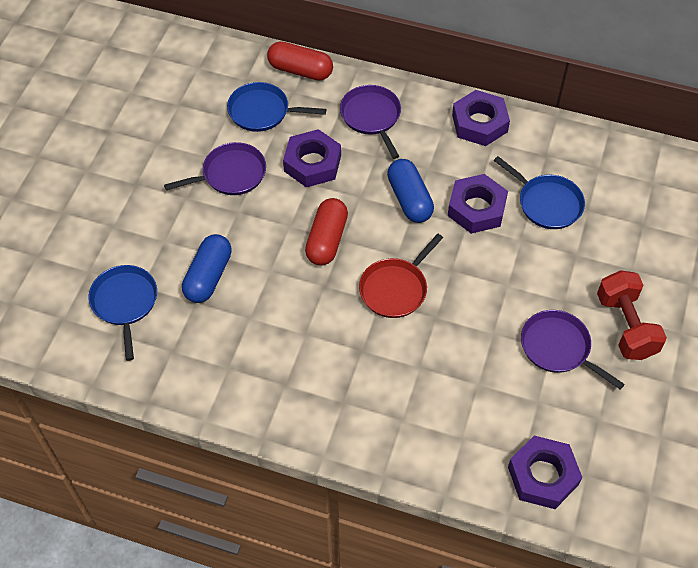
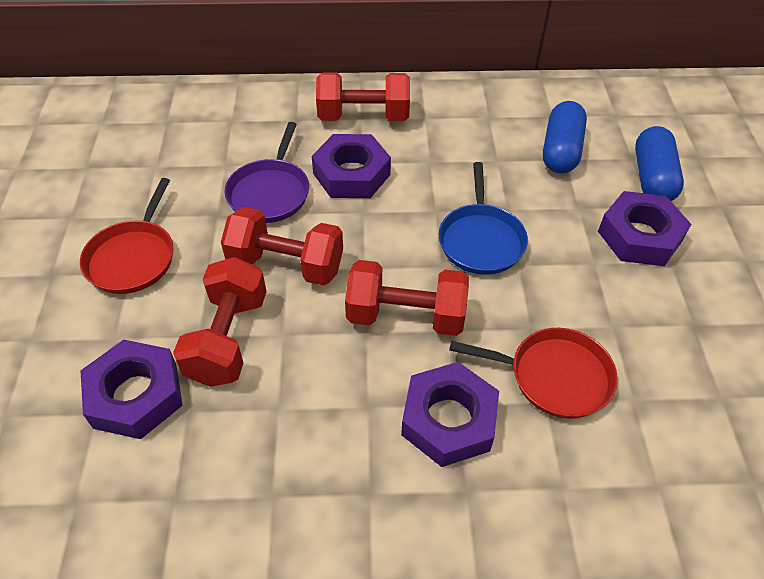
blue pan: 3 -> 1
purple pan: 3 -> 1
red capsule: 2 -> 0
red dumbbell: 1 -> 4
red pan: 1 -> 2

